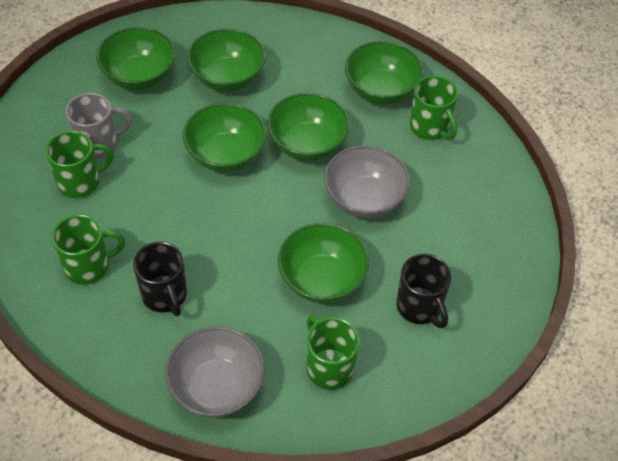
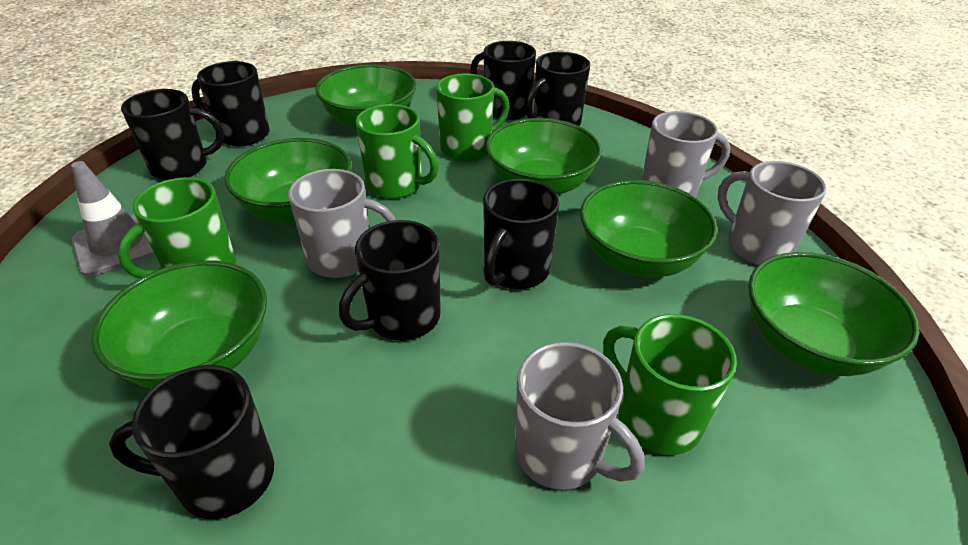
black mug: 2 -> 7
grey bowl: 2 -> 0
grey mug: 1 -> 4
grey traffic cone: 0 -> 1

